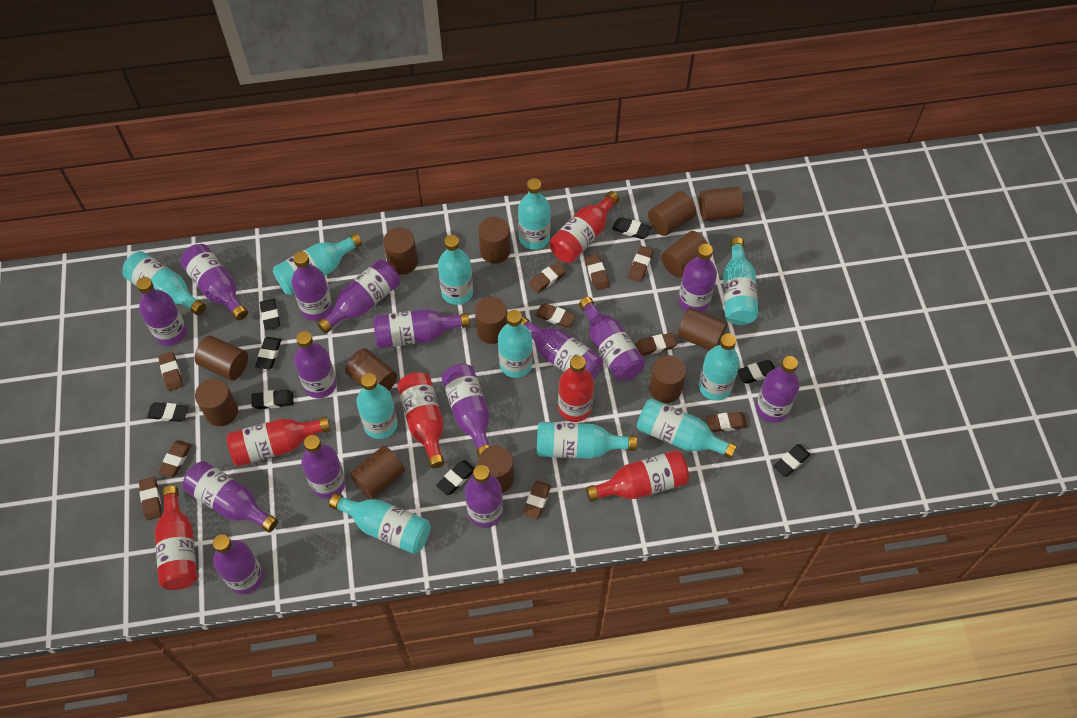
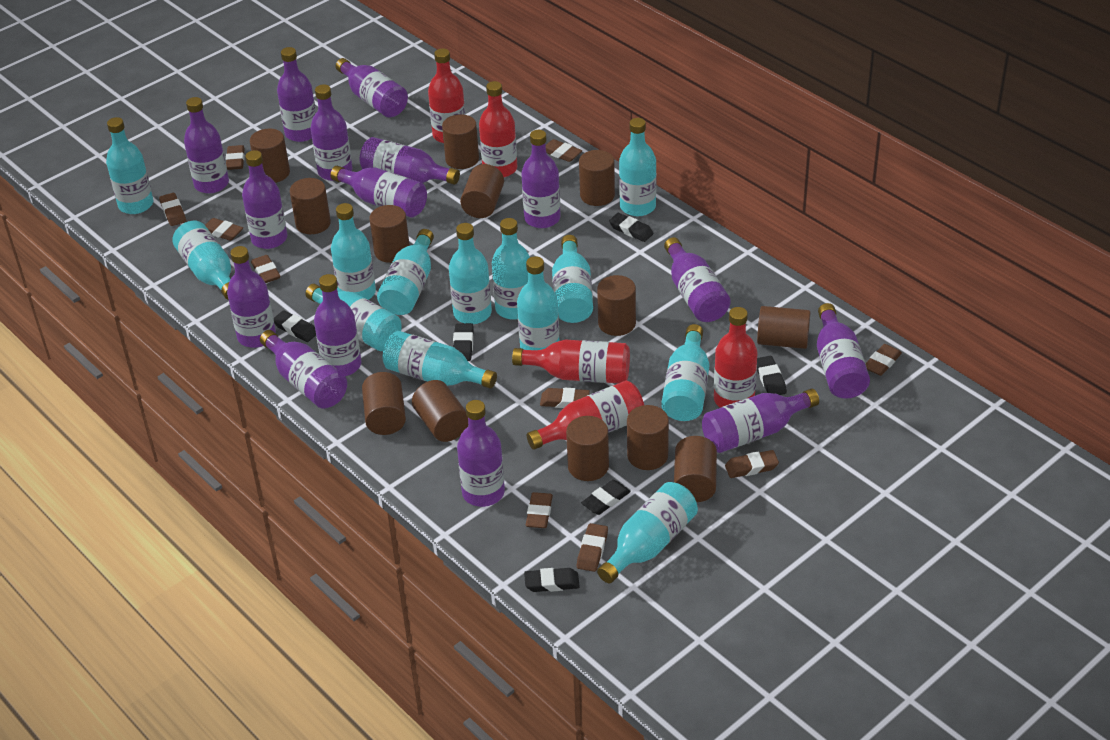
black eraser: 8 -> 6
red bottle: 6 -> 5
turquoise bottle: 11 -> 13

